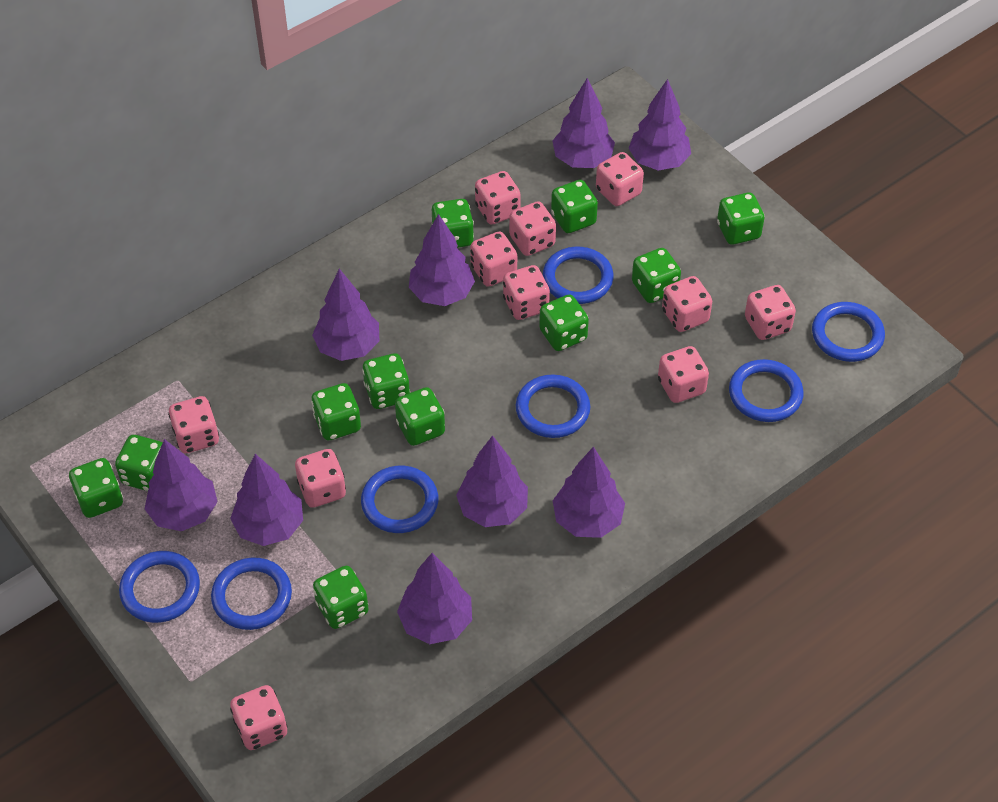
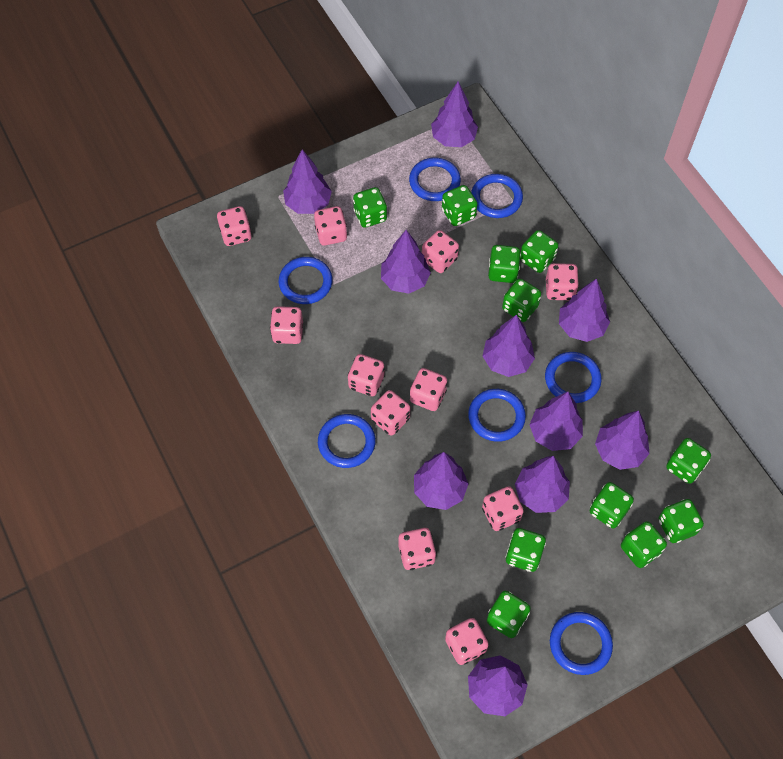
purple tree: 9 -> 10

